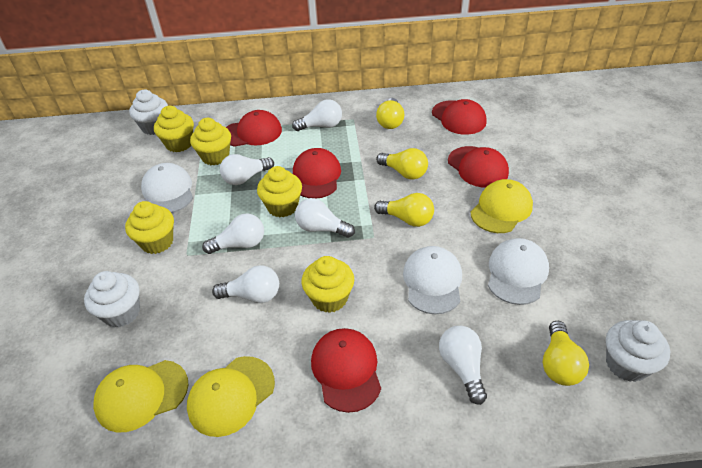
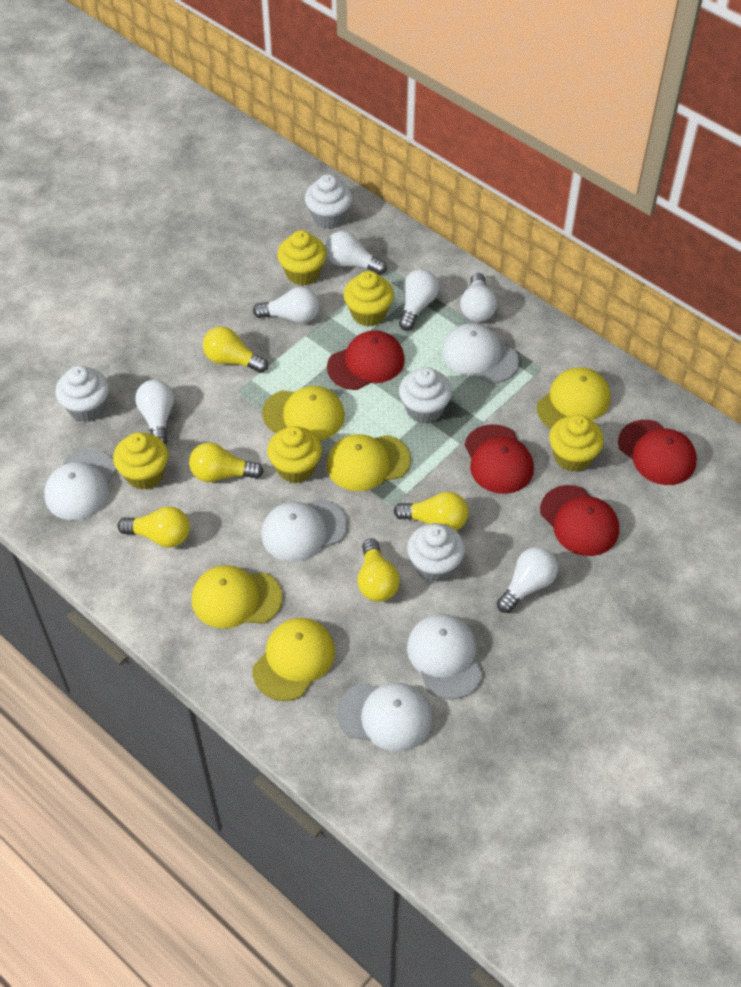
red cap: 5 -> 4
white cap: 3 -> 5
white cupcake: 3 -> 4
yellow cap: 3 -> 5
yellow light bulb: 4 -> 5

